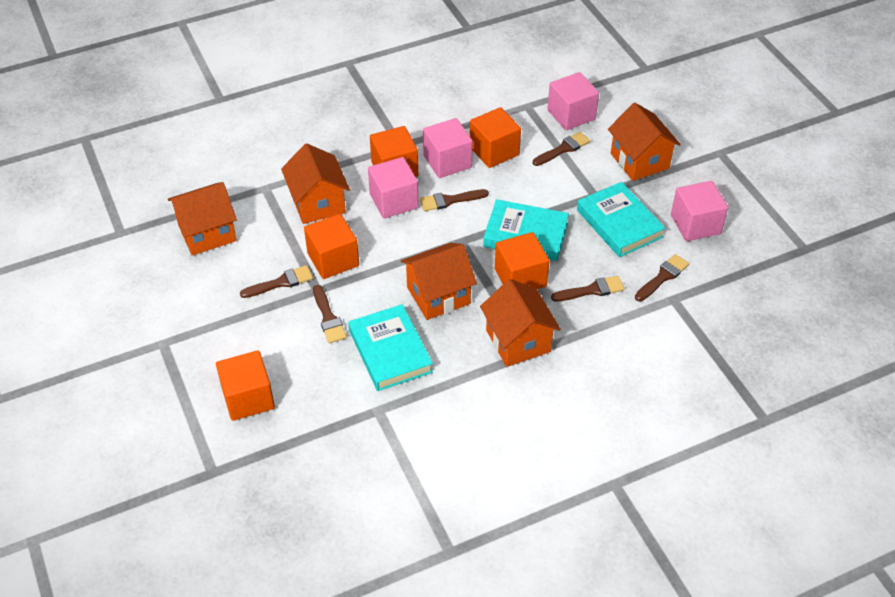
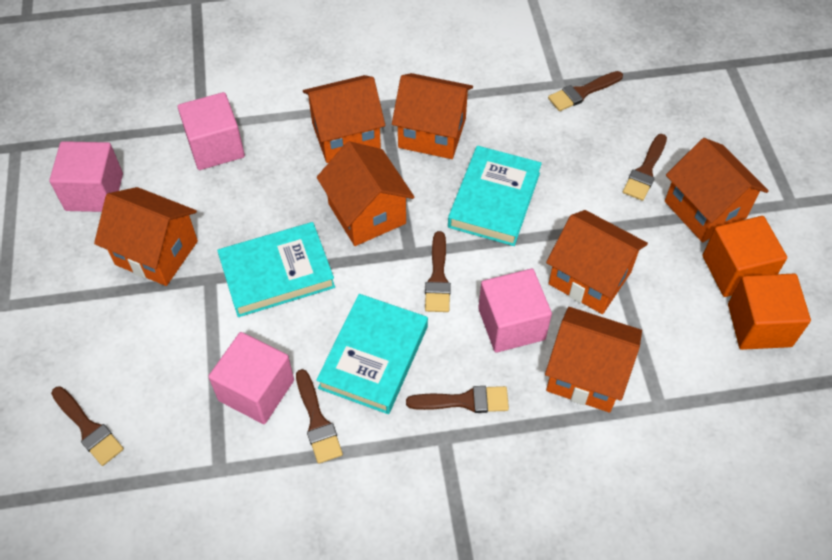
orange cube: 5 -> 2
orange house: 5 -> 7

